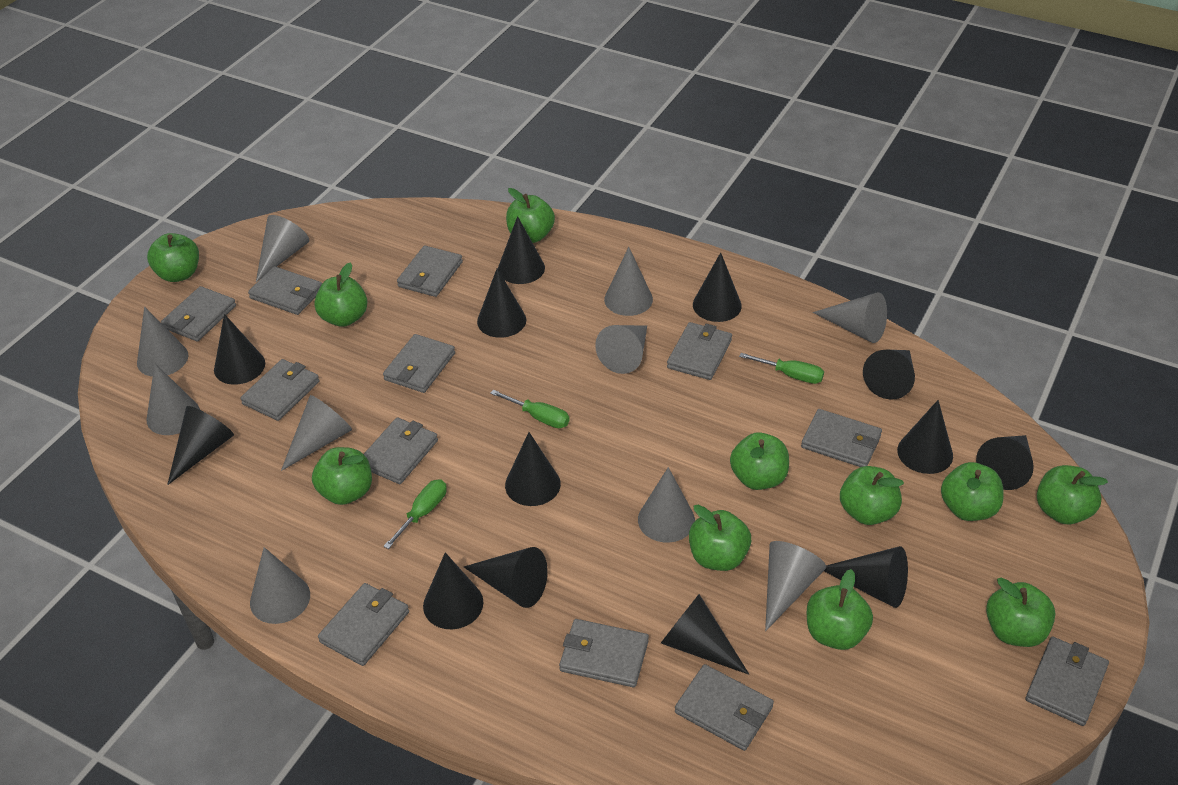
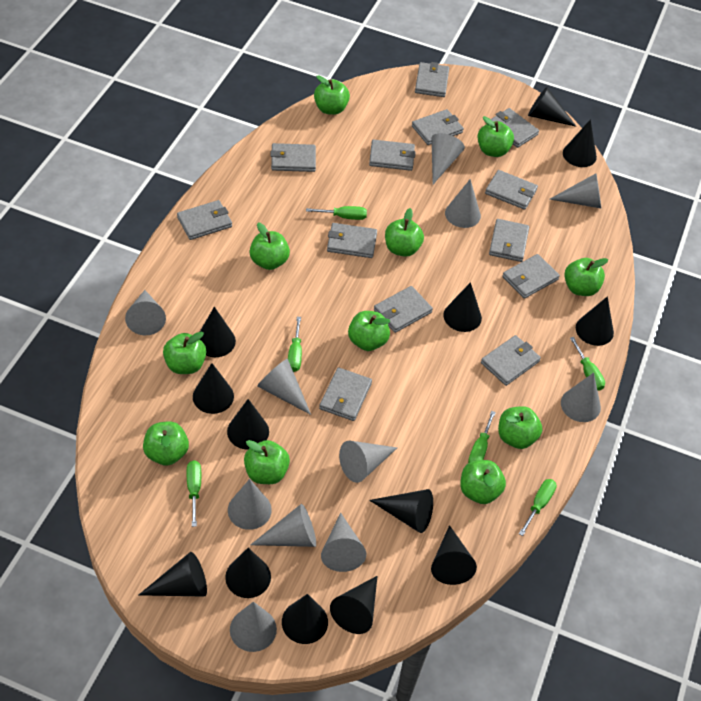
green screwdriver: 3 -> 6
grey cone: 10 -> 11
grey wallet: 12 -> 13

